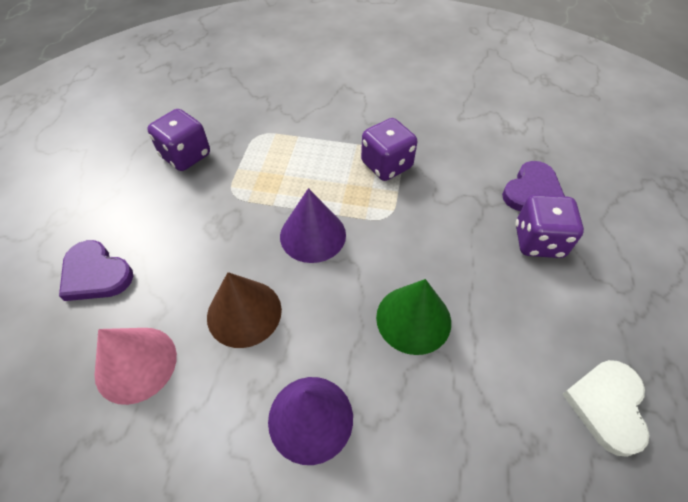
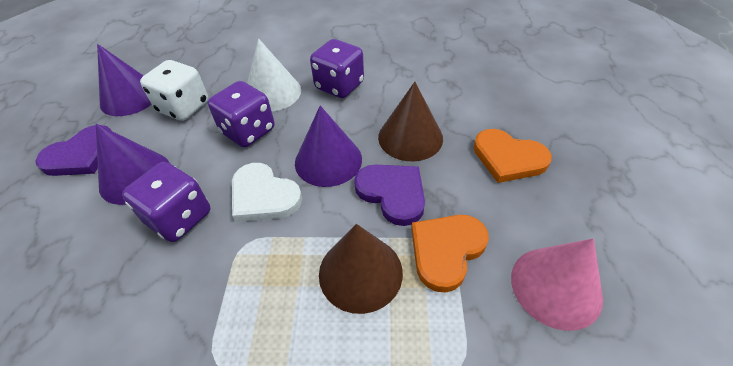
brown cone: 1 -> 2
green cone: 1 -> 0
orange heart: 0 -> 2
purple cone: 2 -> 3
white cone: 0 -> 1
white dice: 0 -> 1

